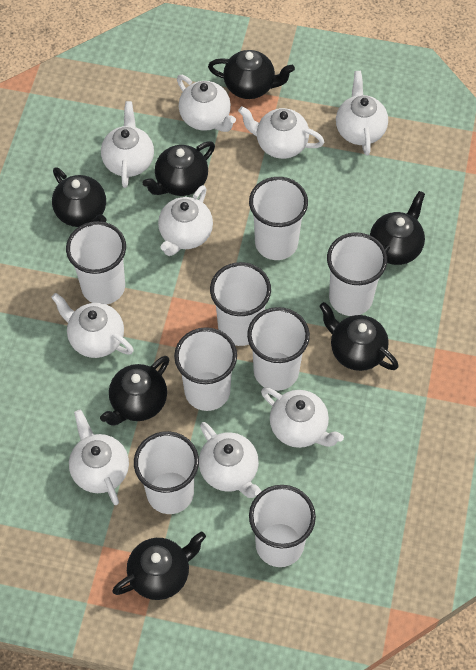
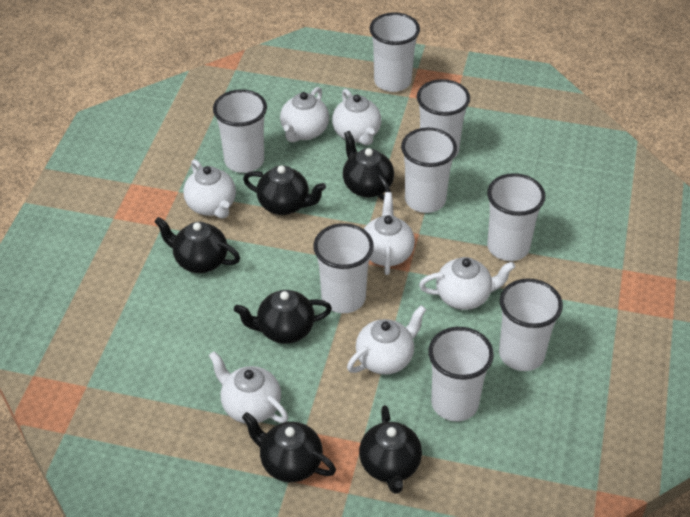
black teapot: 7 -> 6
white teapot: 9 -> 7

